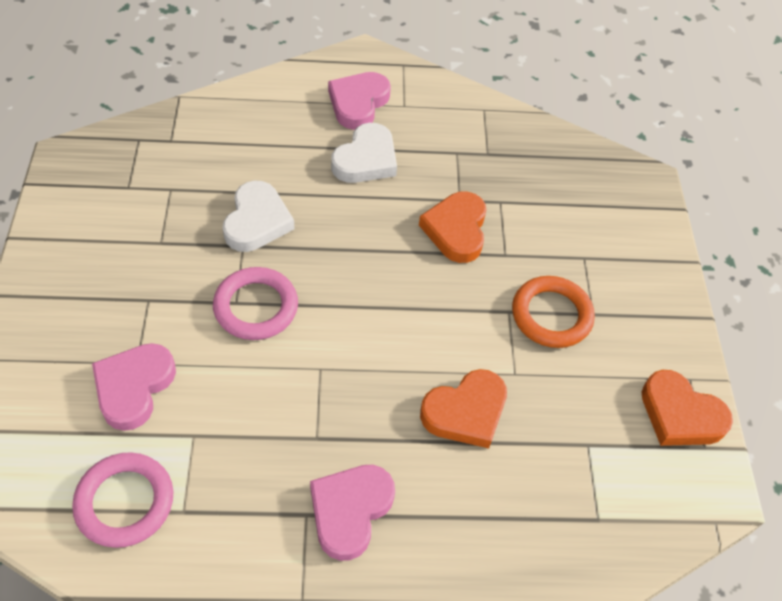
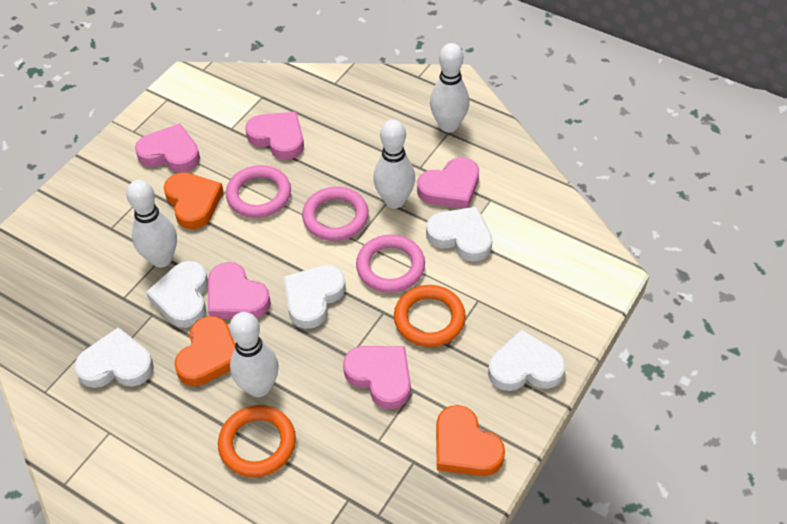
orange ring: 1 -> 2
pink heart: 3 -> 5
pink ring: 2 -> 3
white bowling pin: 0 -> 4
white heart: 2 -> 5

